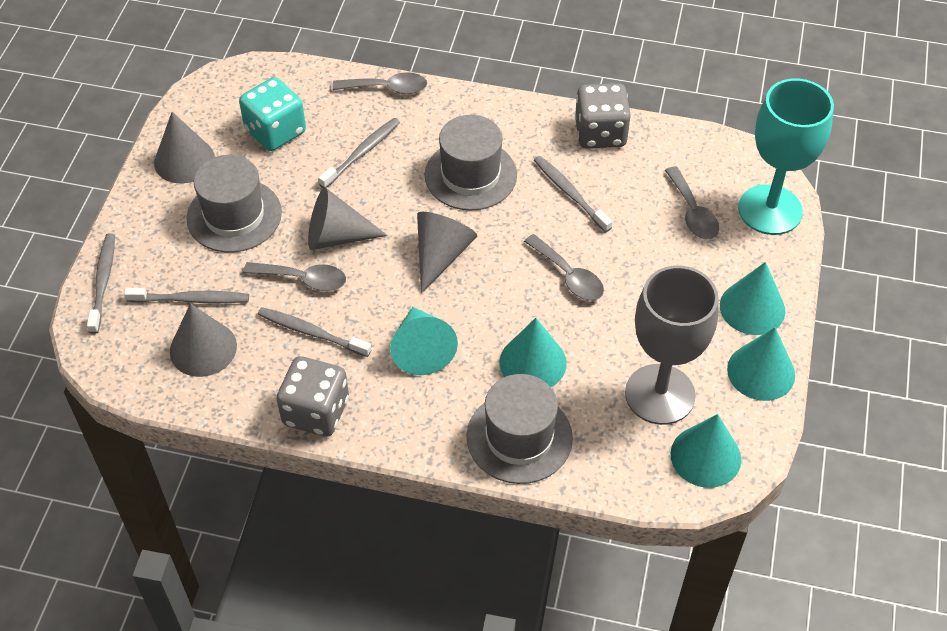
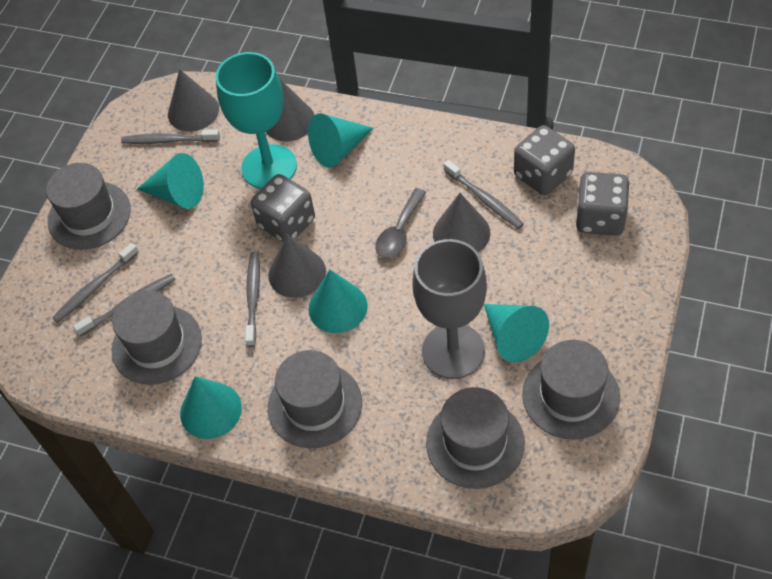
grey dice: 2 -> 3
grey hat: 3 -> 5
grey spoon: 4 -> 1
turquoise dice: 1 -> 0

